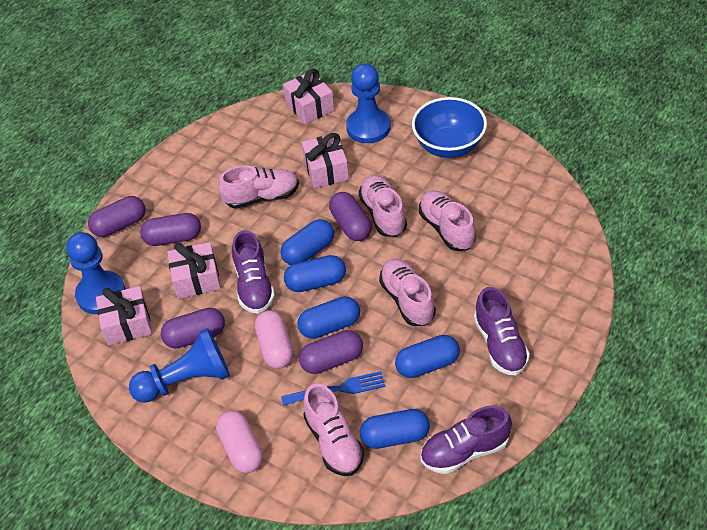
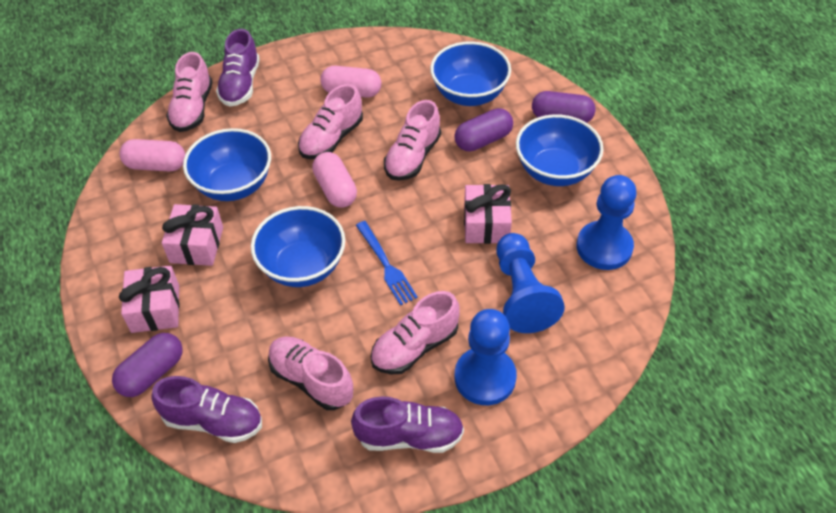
blue bowl: 1 -> 4
blue capsule: 5 -> 0
pink capsule: 2 -> 3
pink gift: 4 -> 3
purple capsule: 5 -> 3

